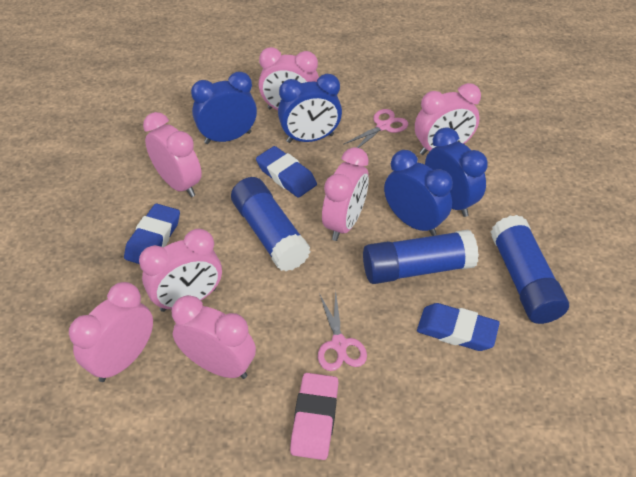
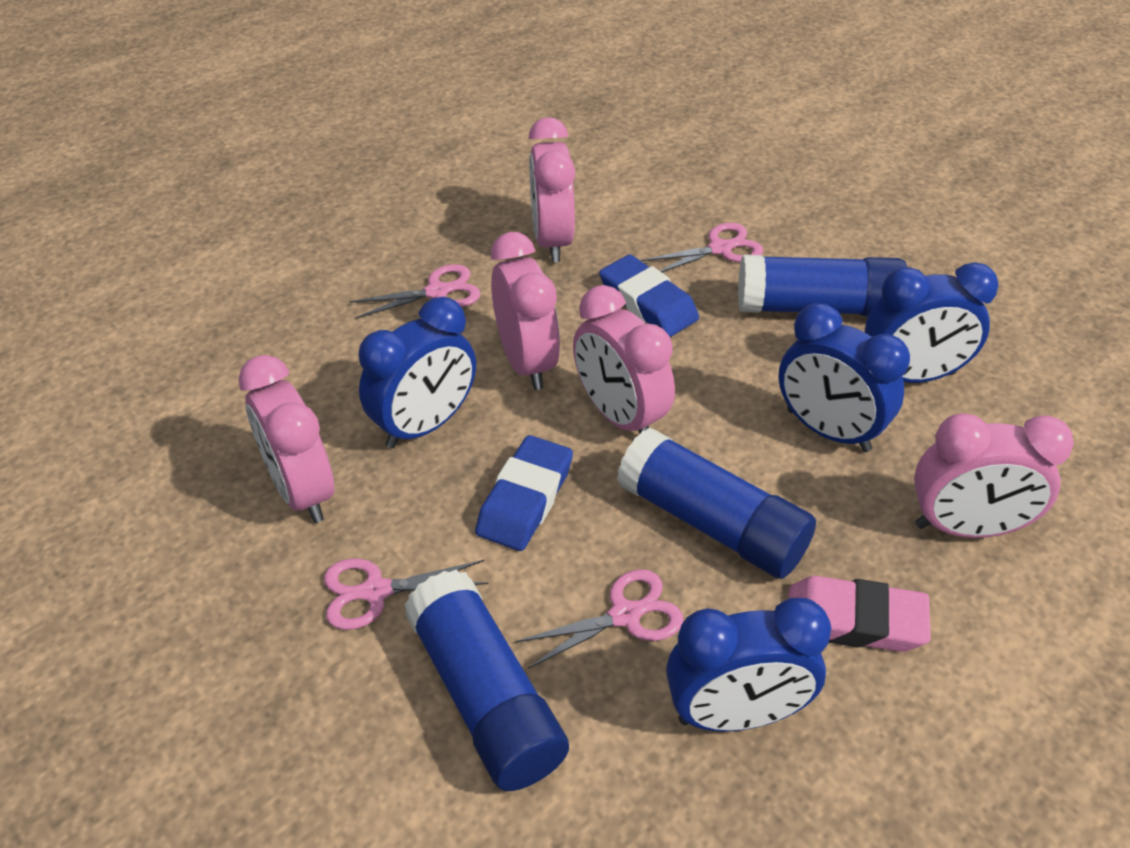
blue eraser: 3 -> 2
pink clock: 7 -> 5
pink scissors: 2 -> 4

